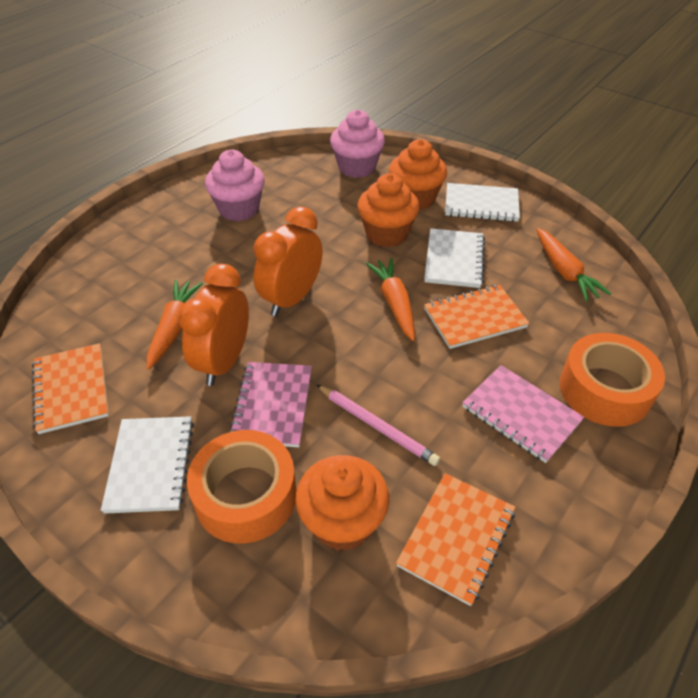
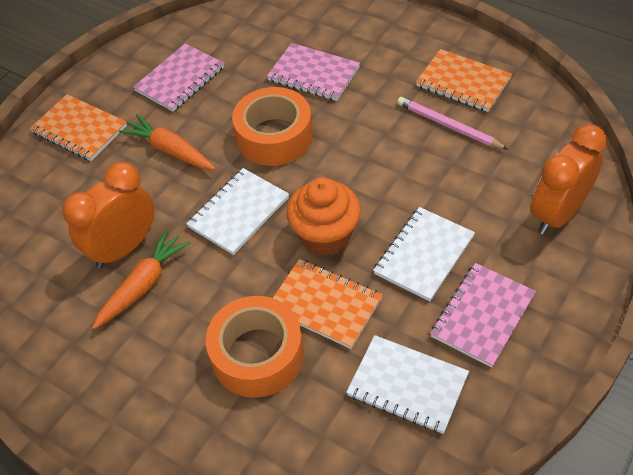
orange carrot: 3 -> 2
orange cupcake: 3 -> 1
pink cupcake: 2 -> 0
pink notebook: 2 -> 3

